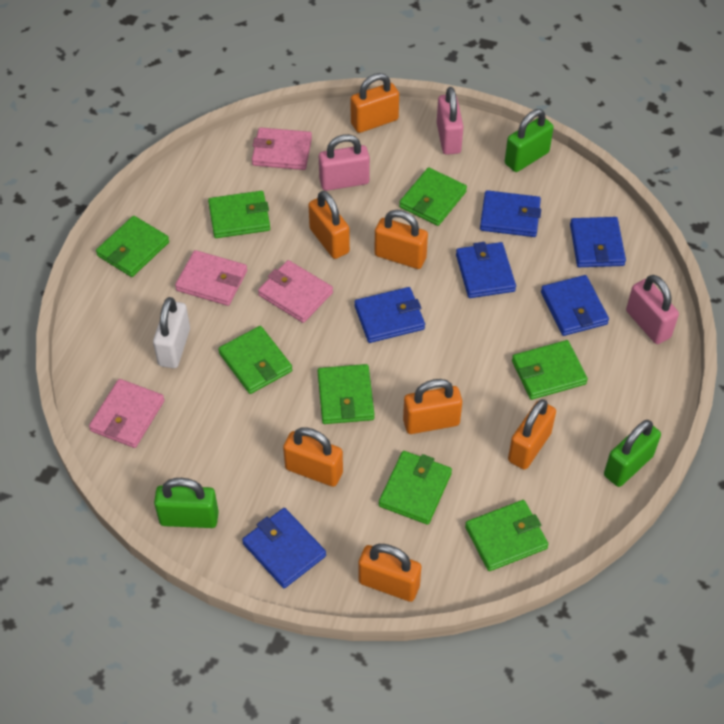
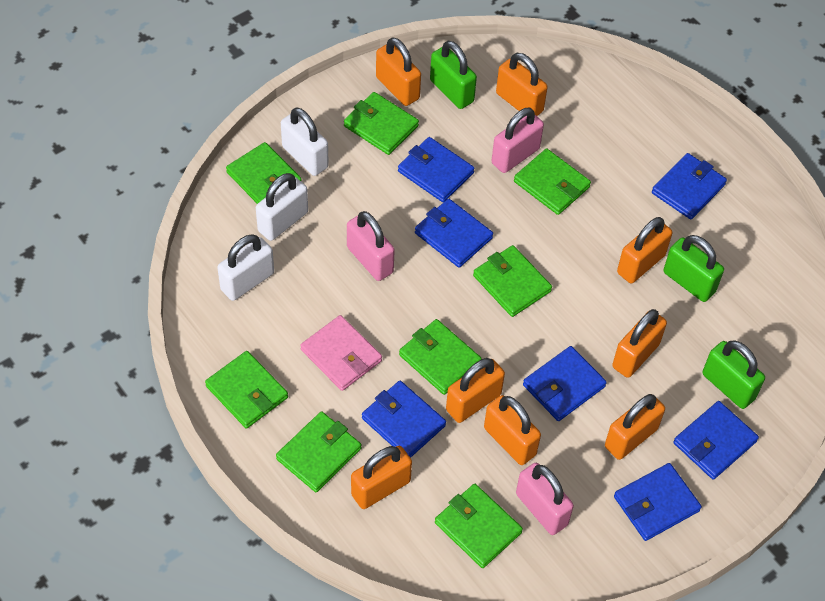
blue wallet: 6 -> 7
orange padlock: 7 -> 8
pink wallet: 4 -> 1
white padlock: 1 -> 3

